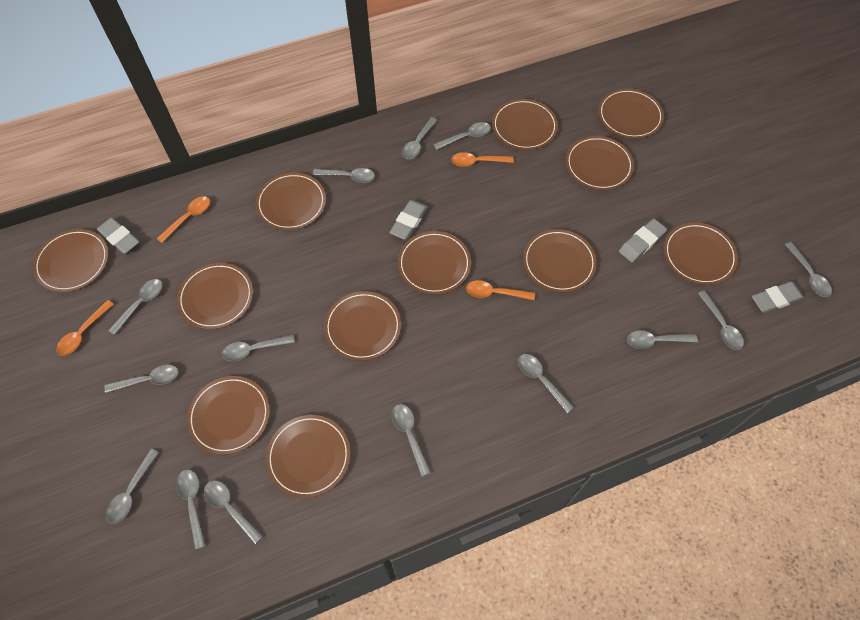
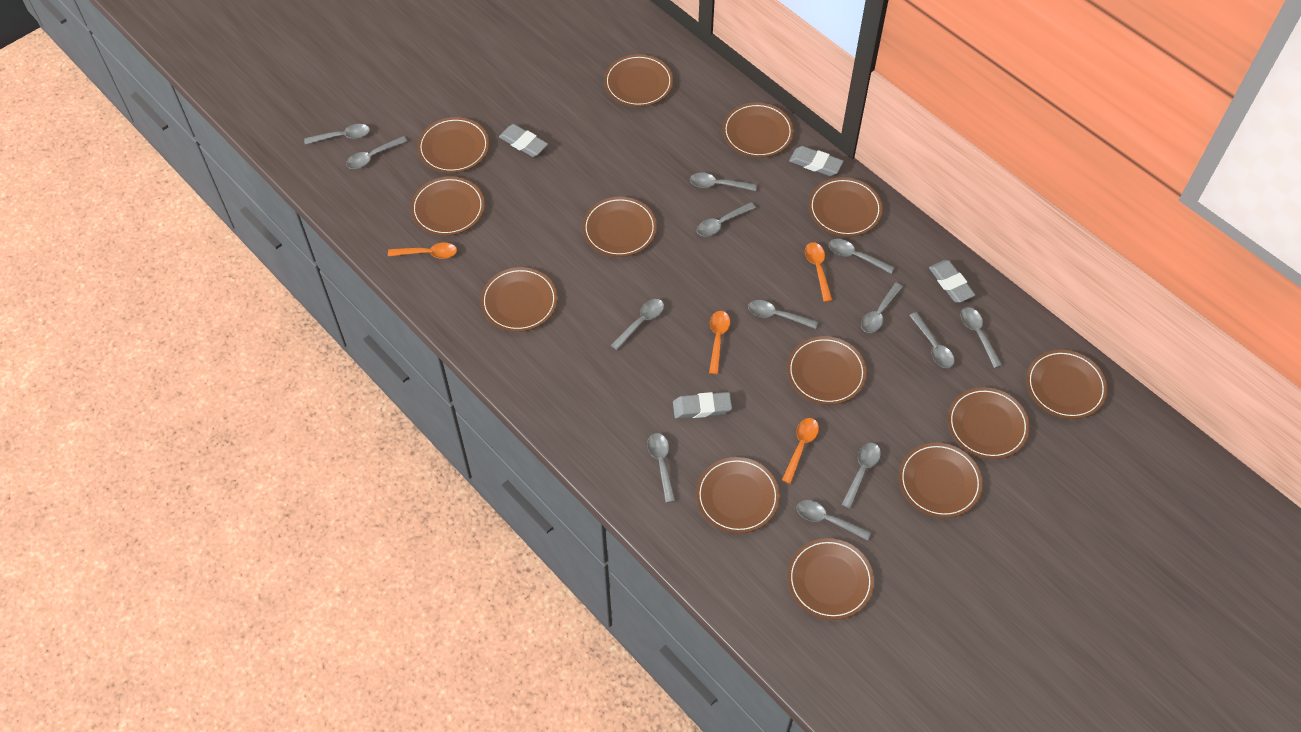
brown plate: 12 -> 13
grey spoon: 14 -> 13

